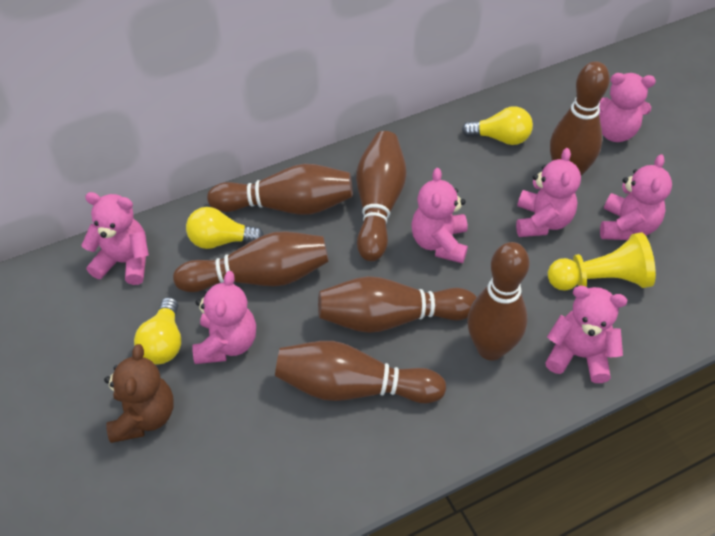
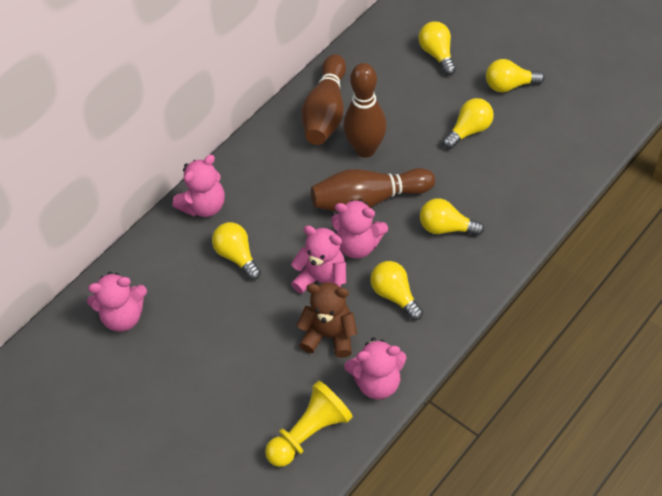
brown bowling pin: 7 -> 3
pink teddy bear: 7 -> 5
yellow light bulb: 3 -> 6

